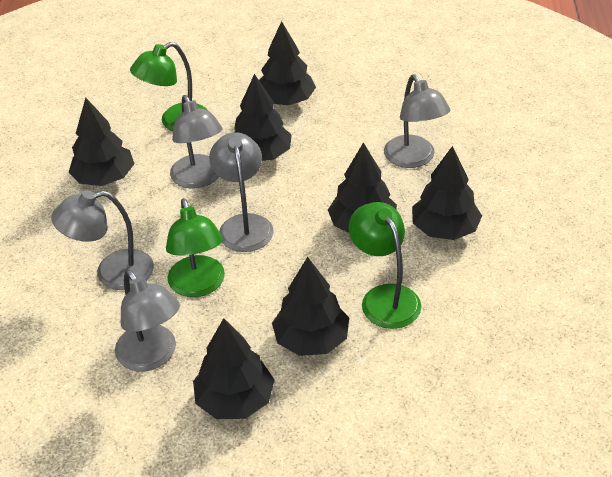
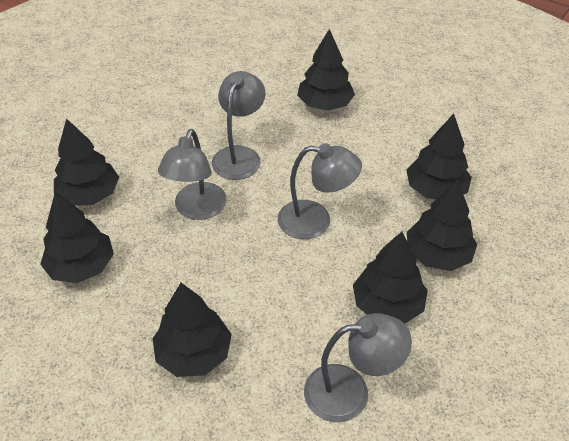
green lamp: 3 -> 0
grey lamp: 5 -> 4

